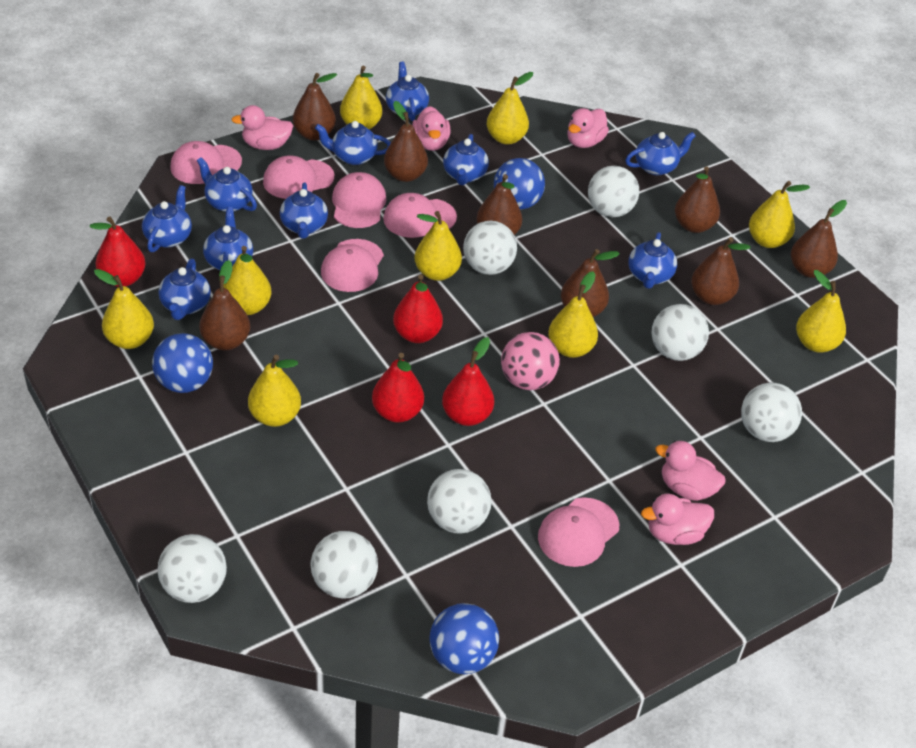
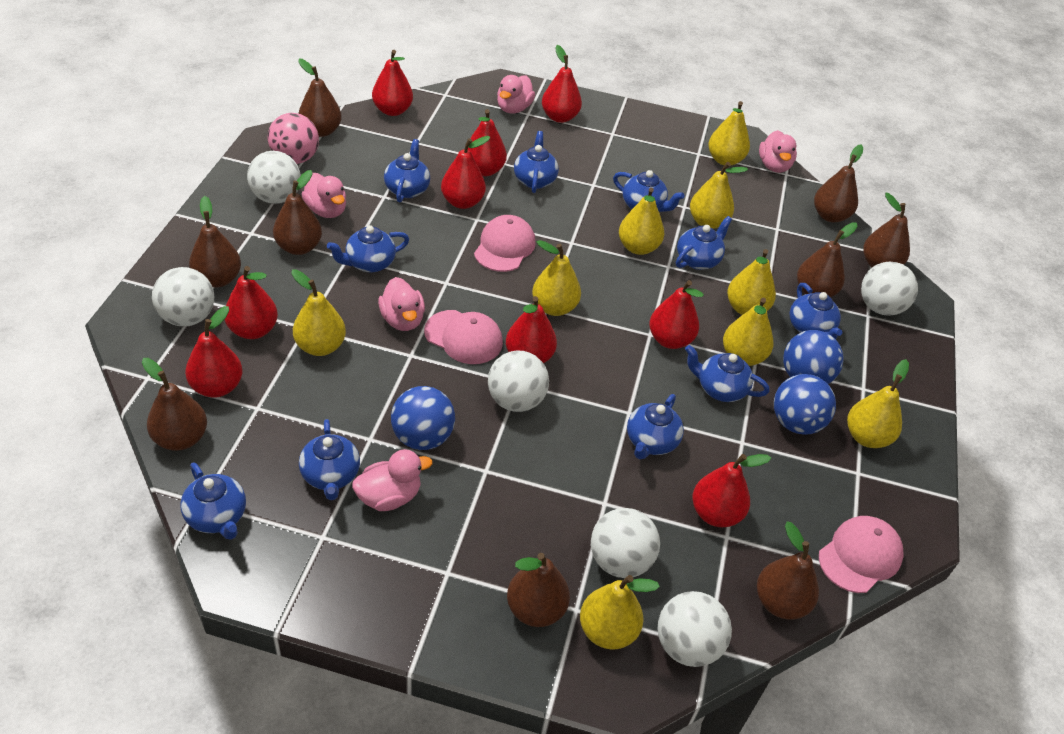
brown pear: 8 -> 9
pink cap: 6 -> 3
red pear: 4 -> 9
white ball: 7 -> 6

